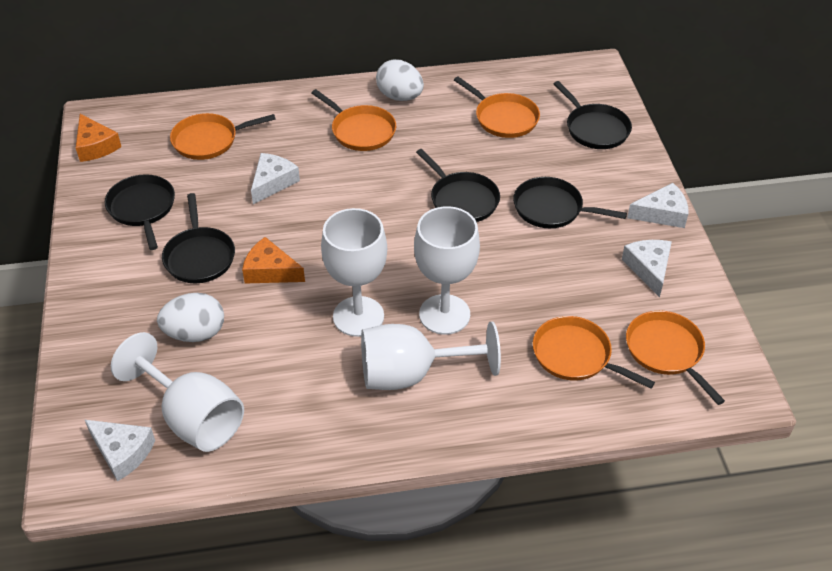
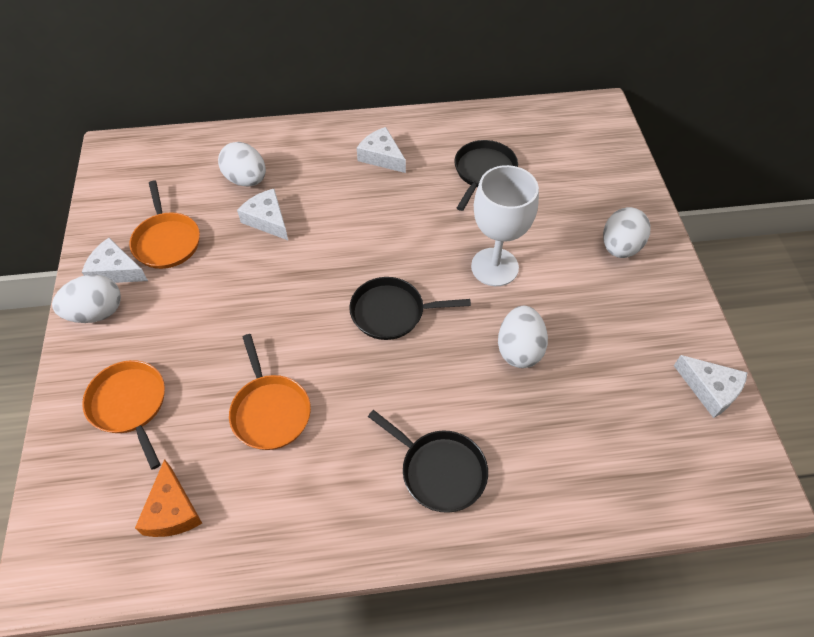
black pan: 5 -> 3
orange cheese: 2 -> 1
orange pan: 5 -> 3
white egg: 2 -> 4
white goblet: 4 -> 1

